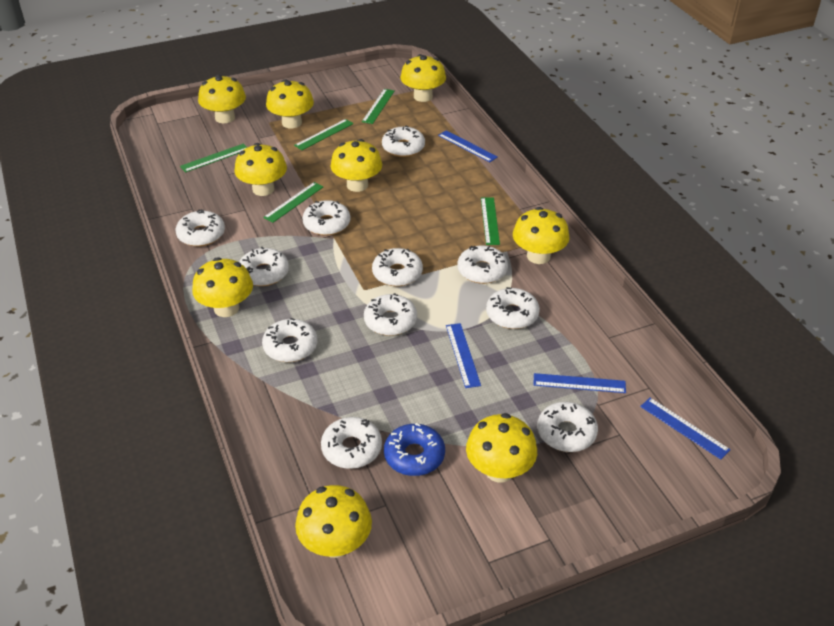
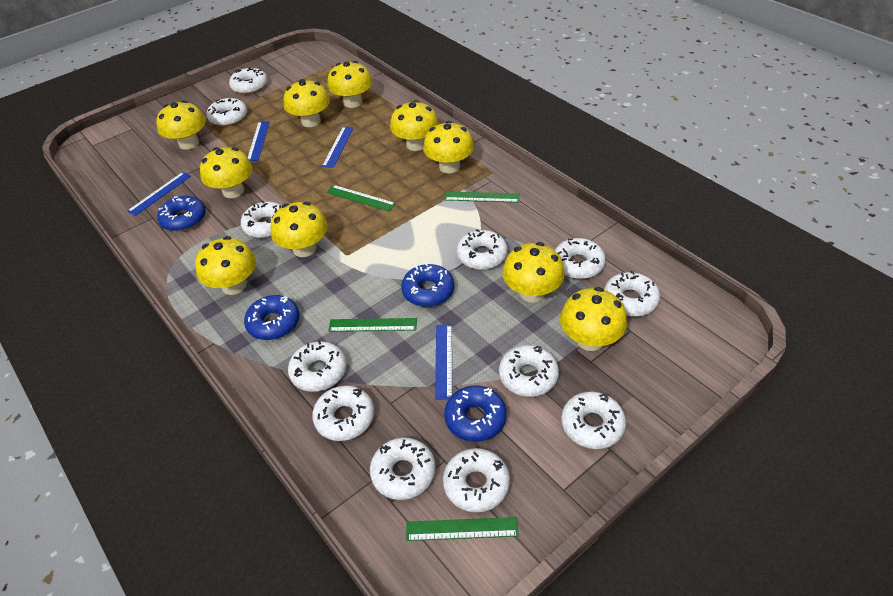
blue donut: 1 -> 4
green ruler: 5 -> 4
white donut: 11 -> 12
yellow mushroom: 9 -> 10

